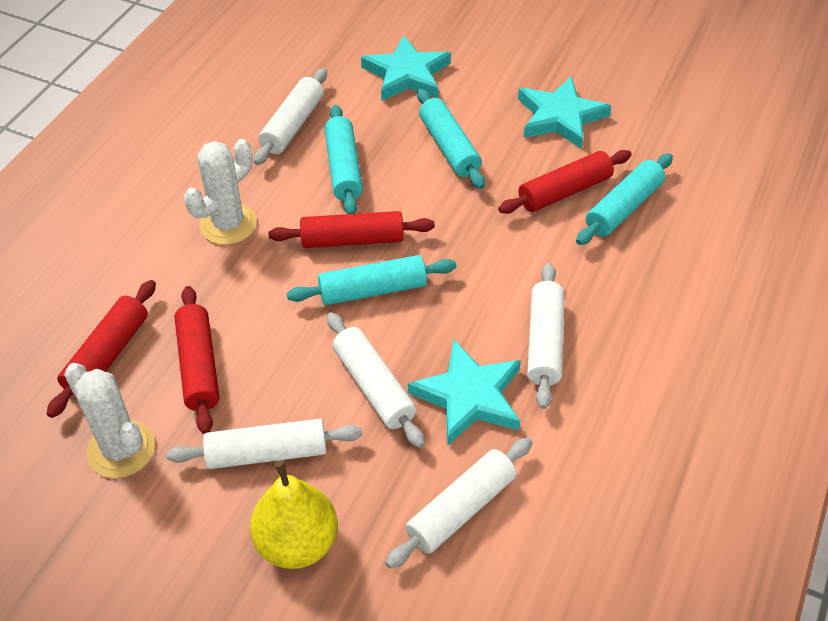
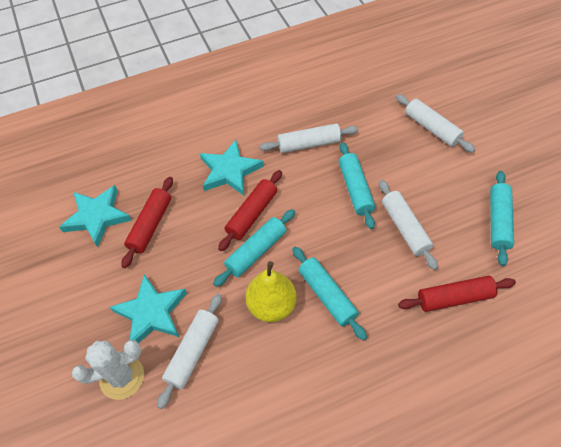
red rolling pin: 4 -> 3
white cactus: 2 -> 1
white rolling pin: 5 -> 4

